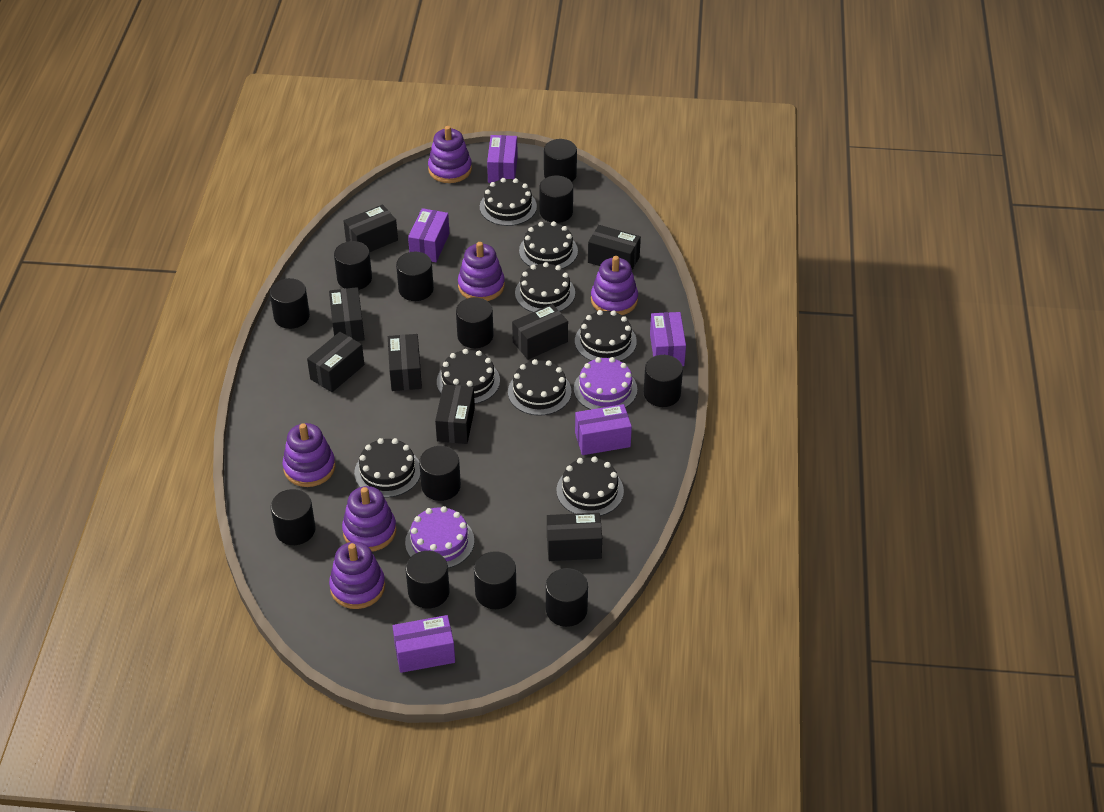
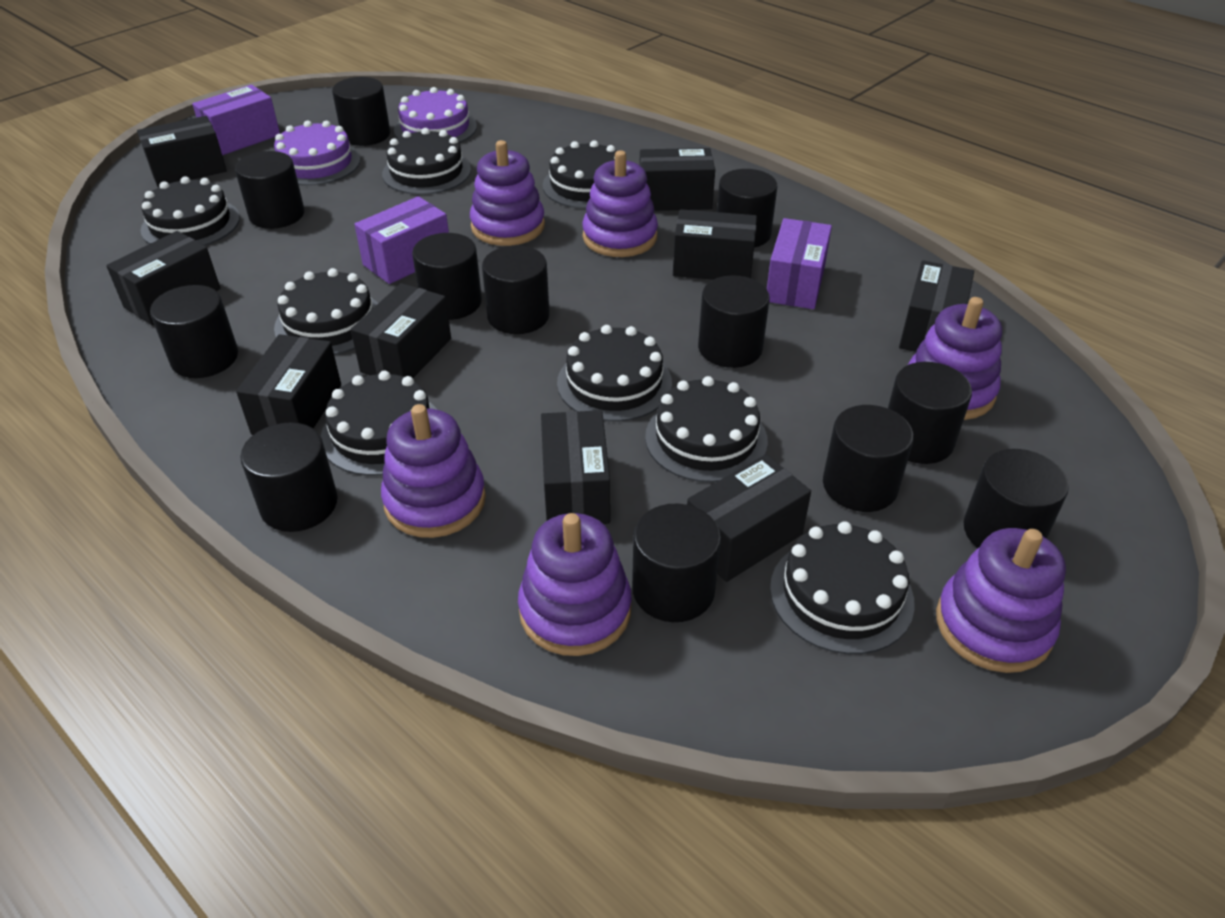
black box: 8 -> 9
purple box: 5 -> 3

